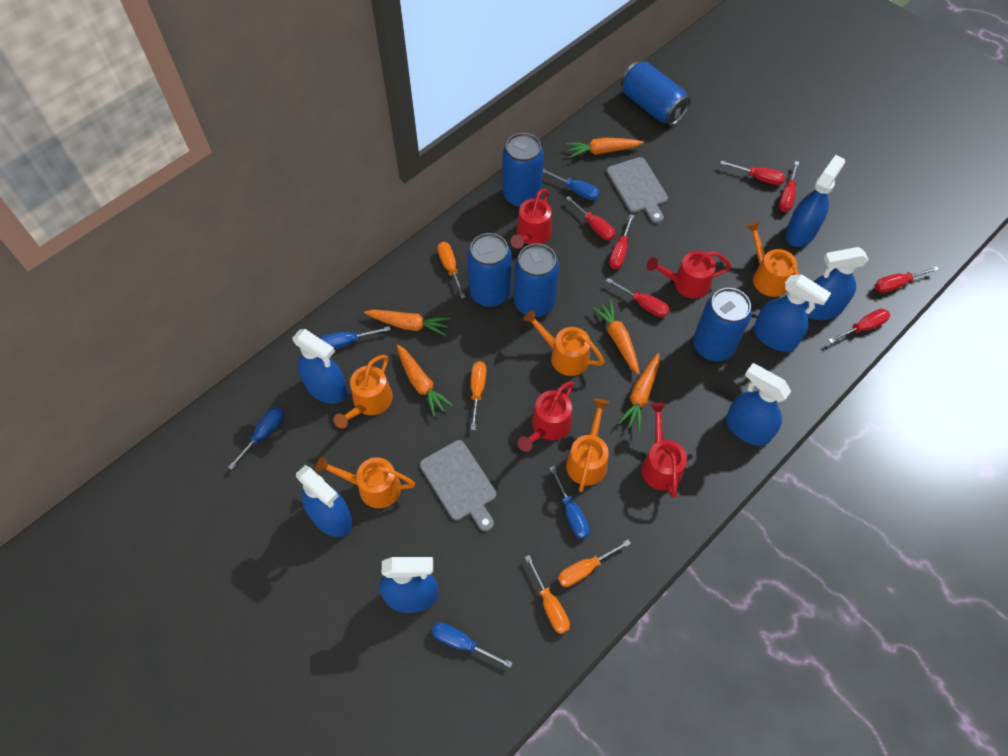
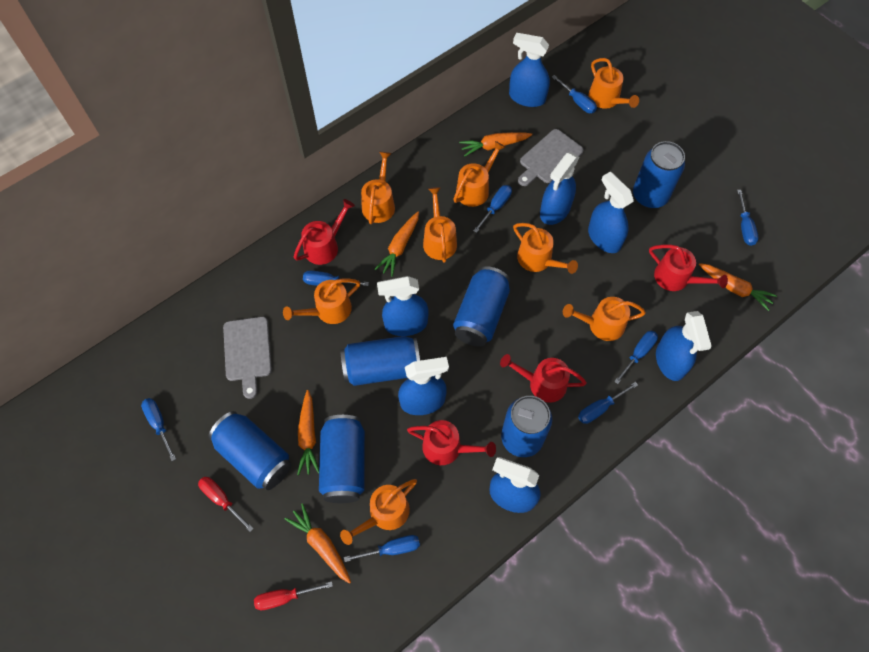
blue can: 5 -> 6
blue screwdriver: 5 -> 8
orange screwdriver: 4 -> 0
orange watering can: 5 -> 8
red screwdriver: 7 -> 2

